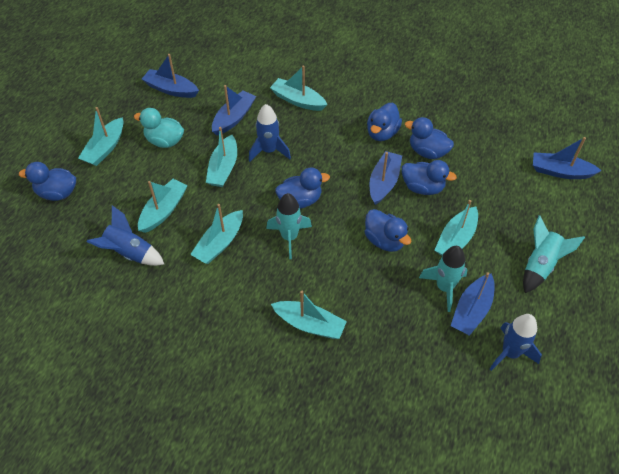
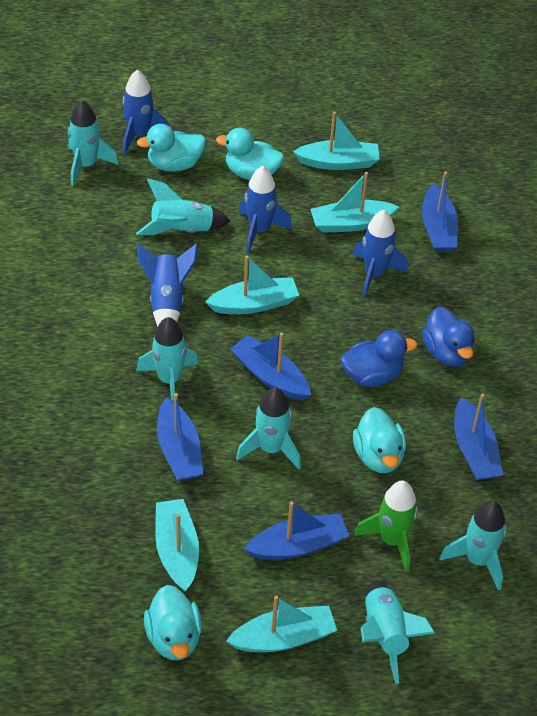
blue duck: 6 -> 2
blue rocket: 3 -> 4
green rocket: 0 -> 1
turquoise boat: 7 -> 5
turquoise duck: 1 -> 4
turquoise rocket: 3 -> 6

